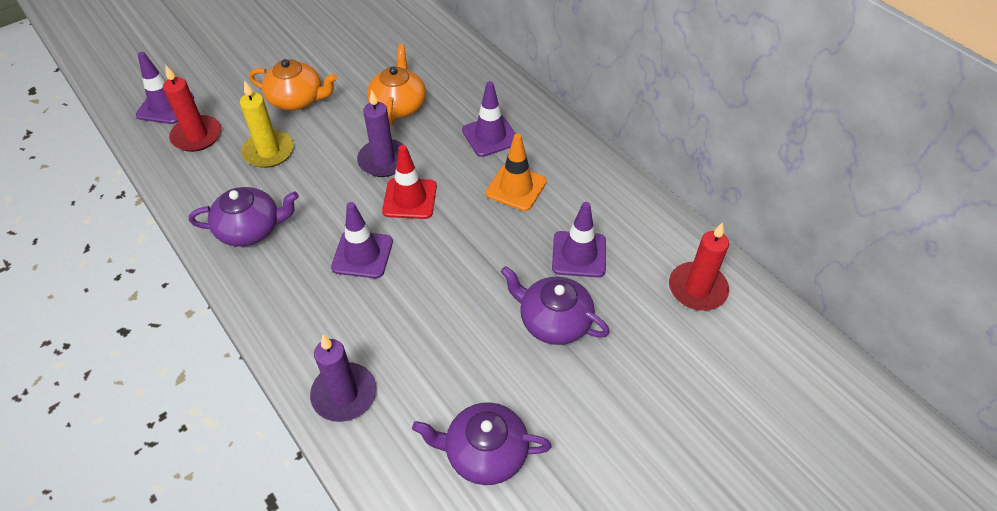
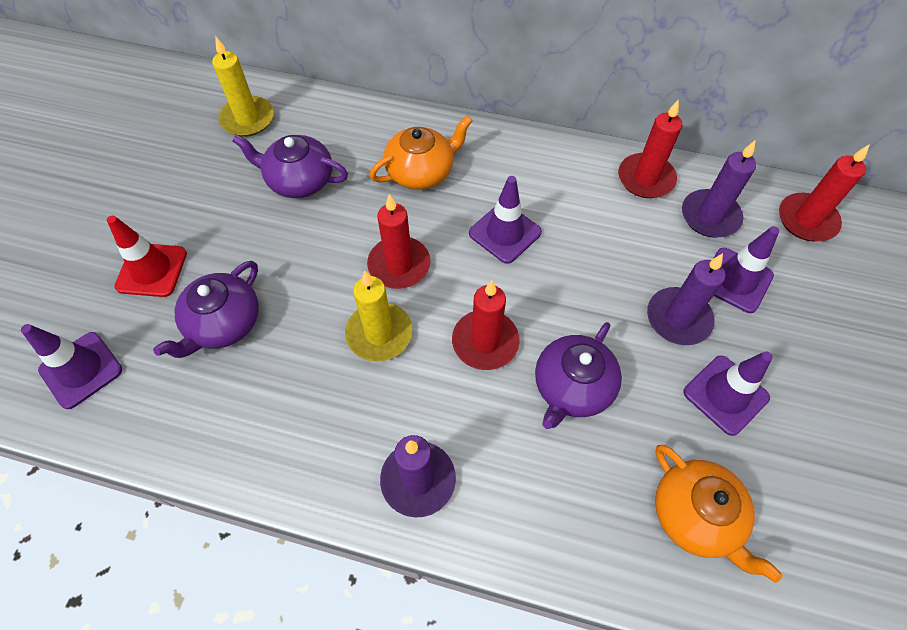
orange traffic cone: 1 -> 0
purple candle: 2 -> 3
red candle: 2 -> 4
yellow candle: 1 -> 2

